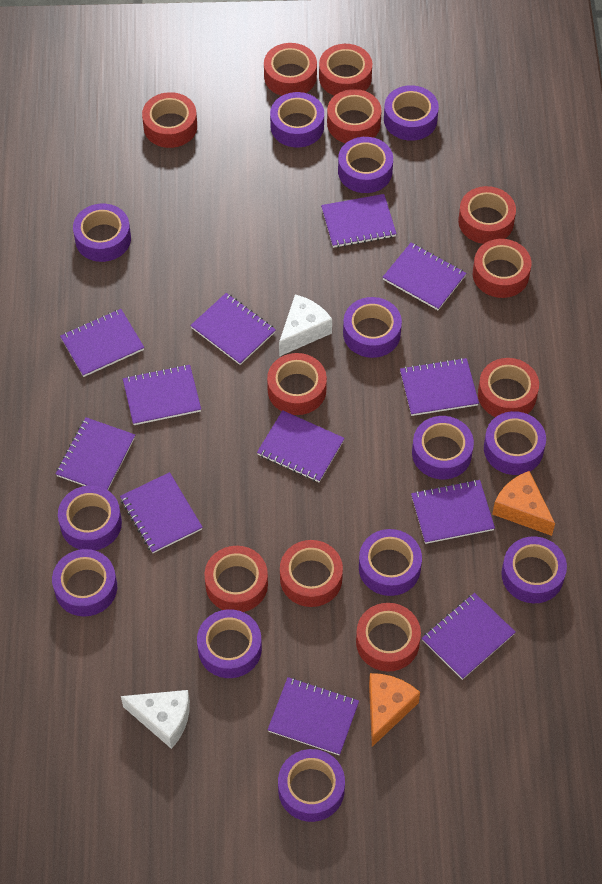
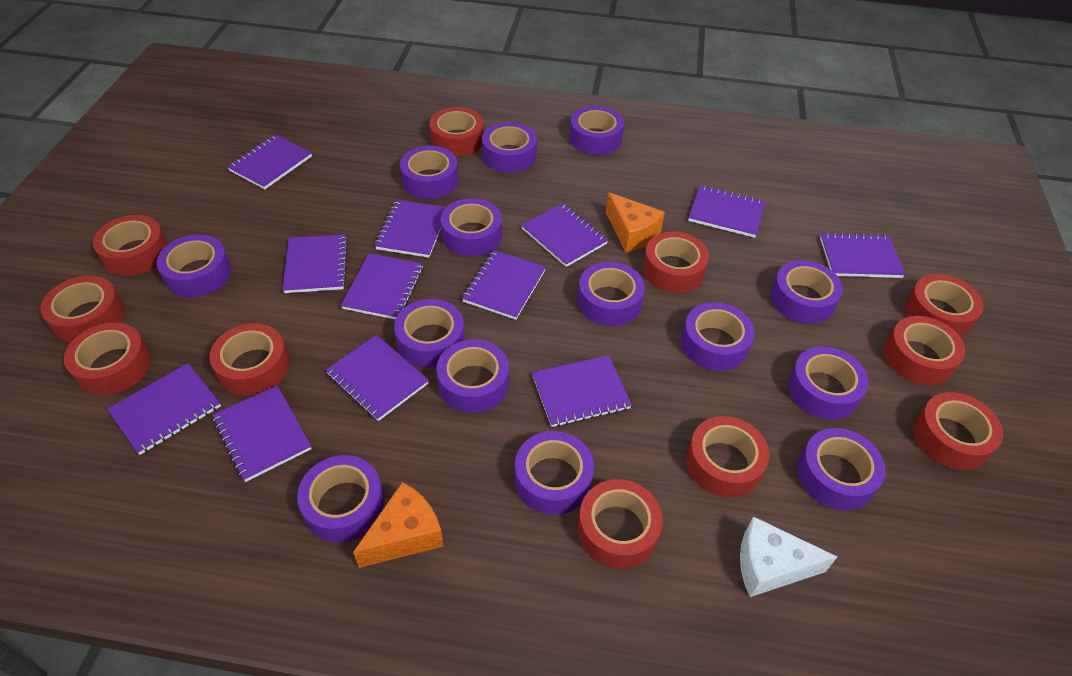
purple tape: 13 -> 14
white cheese: 2 -> 1

